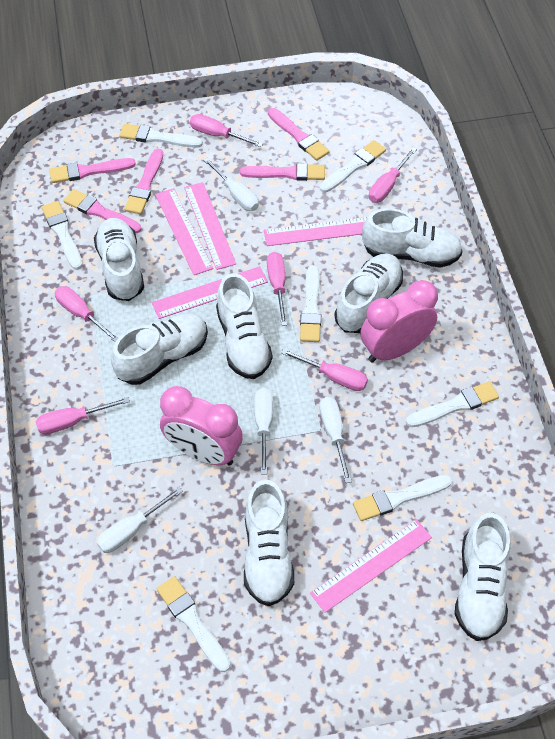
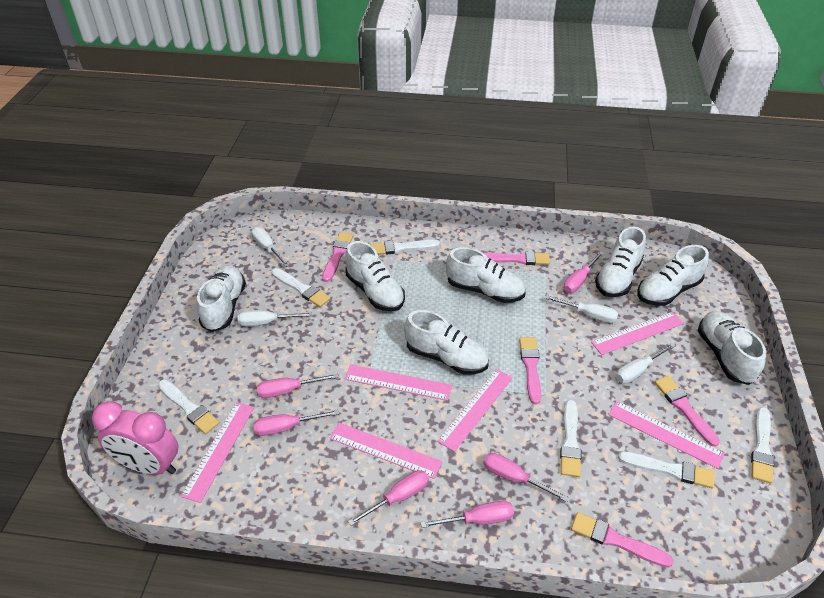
pink clock: 2 -> 1
pink ruler: 5 -> 6
white brush: 7 -> 6

